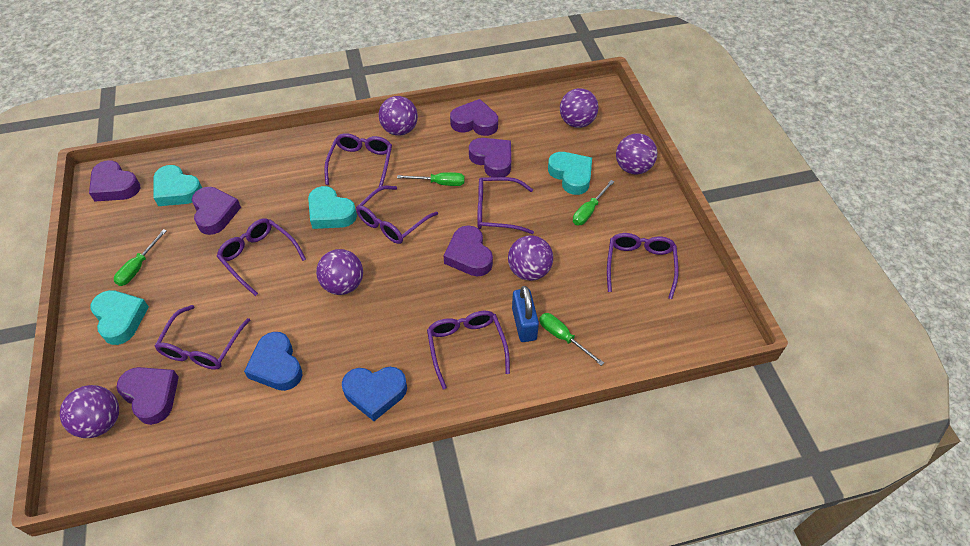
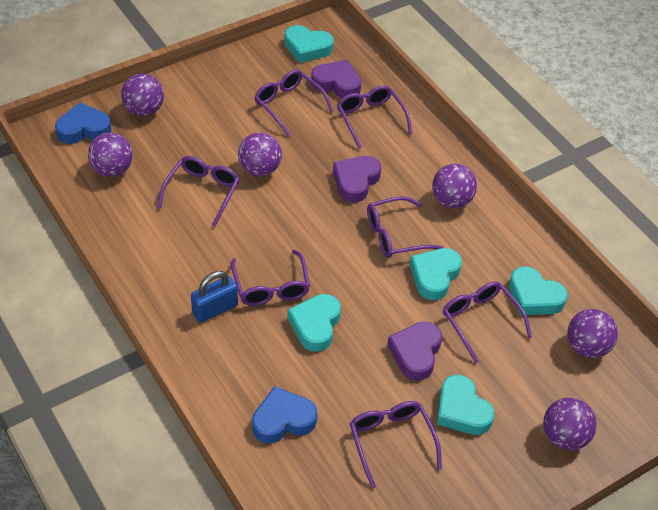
green screwdriver: 4 -> 0
purple heart: 6 -> 3
turquoise heart: 4 -> 5

